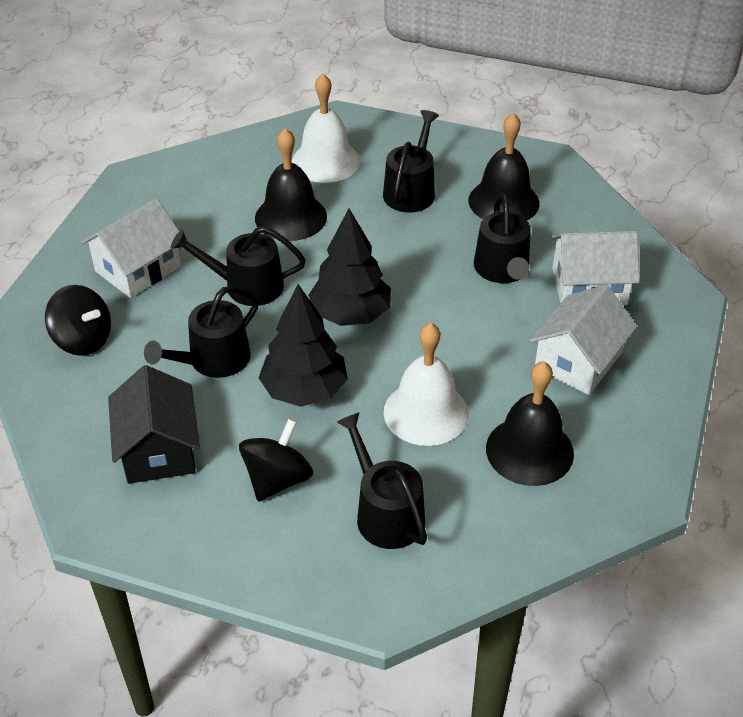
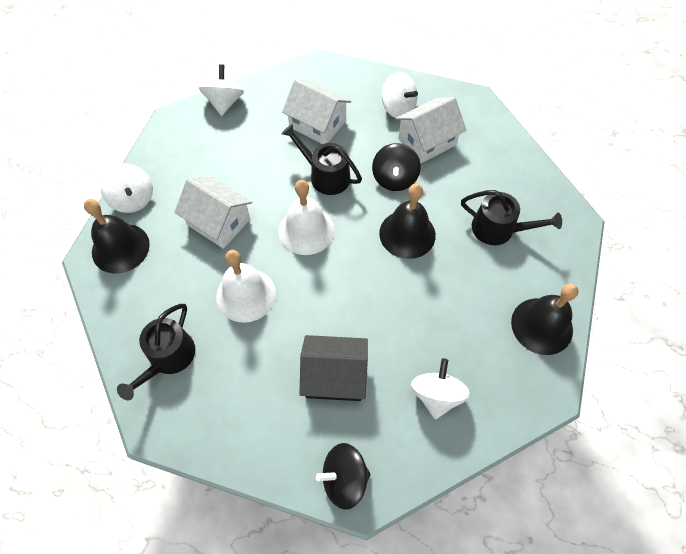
black tree: 2 -> 0
black watering can: 5 -> 3
white spinning top: 0 -> 4

